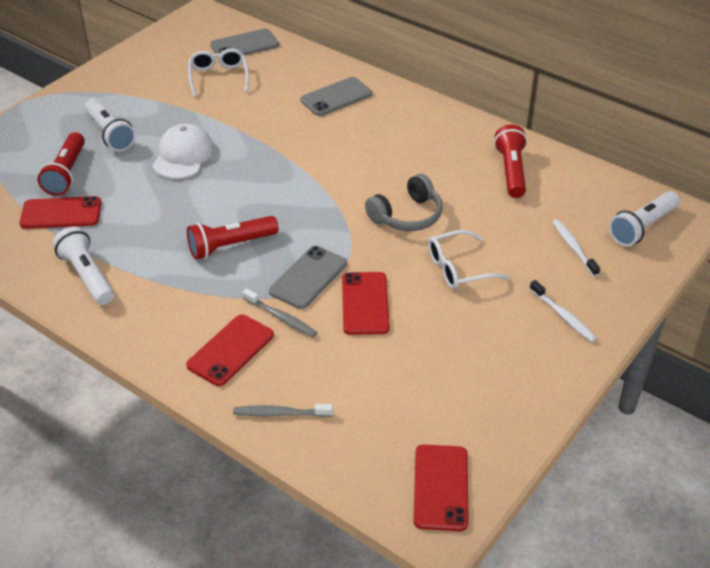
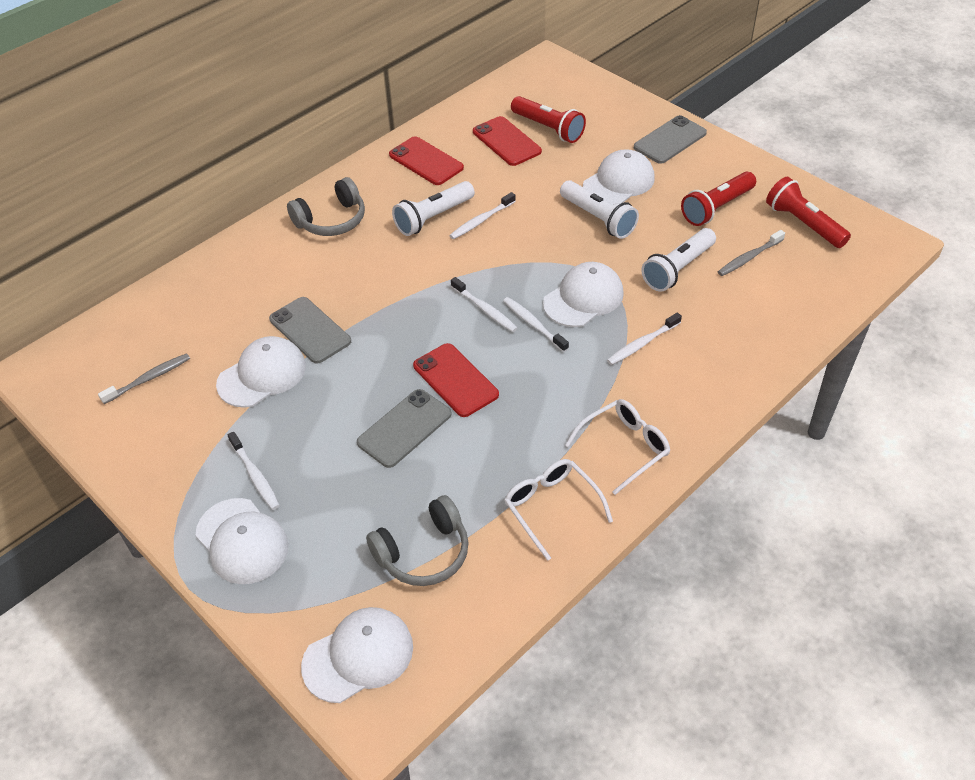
grey headphones: 1 -> 2
red phone: 4 -> 3
white cap: 1 -> 5
white toothbrush: 2 -> 5

